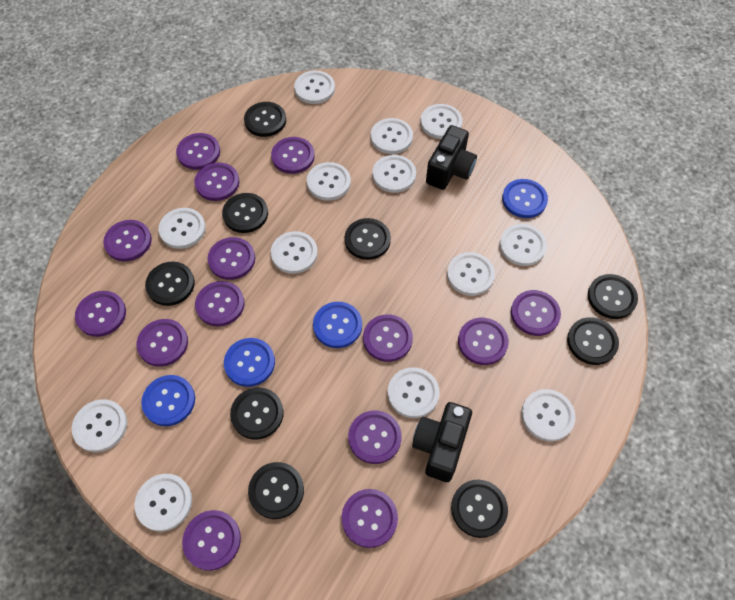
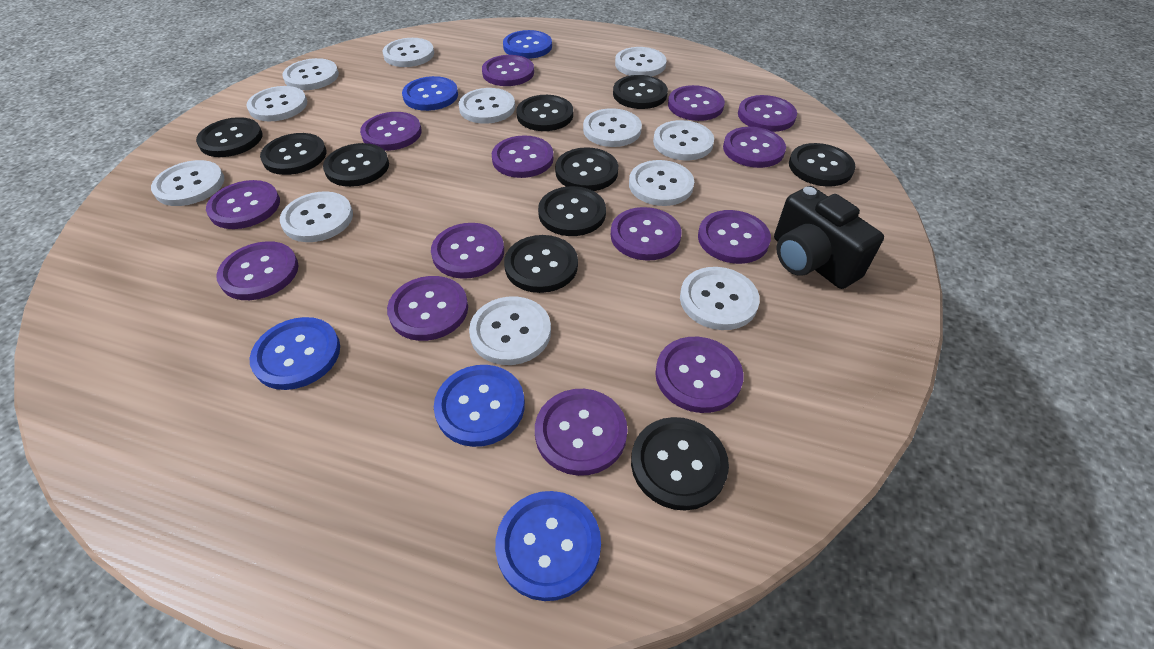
black button: 9 -> 10
black camera: 2 -> 1
blue button: 4 -> 5
white button: 13 -> 12

